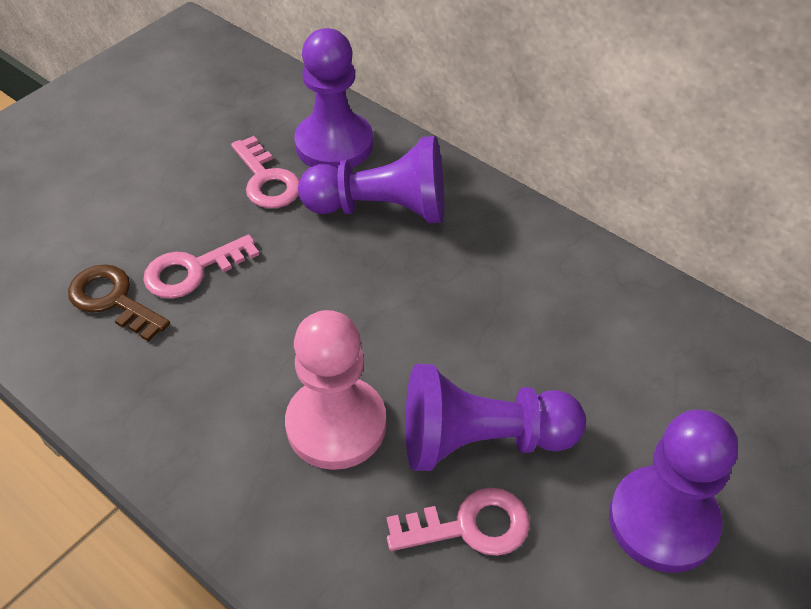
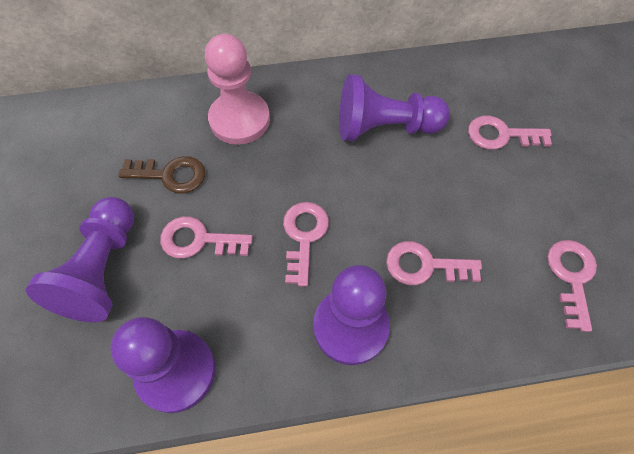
pink key: 3 -> 5

